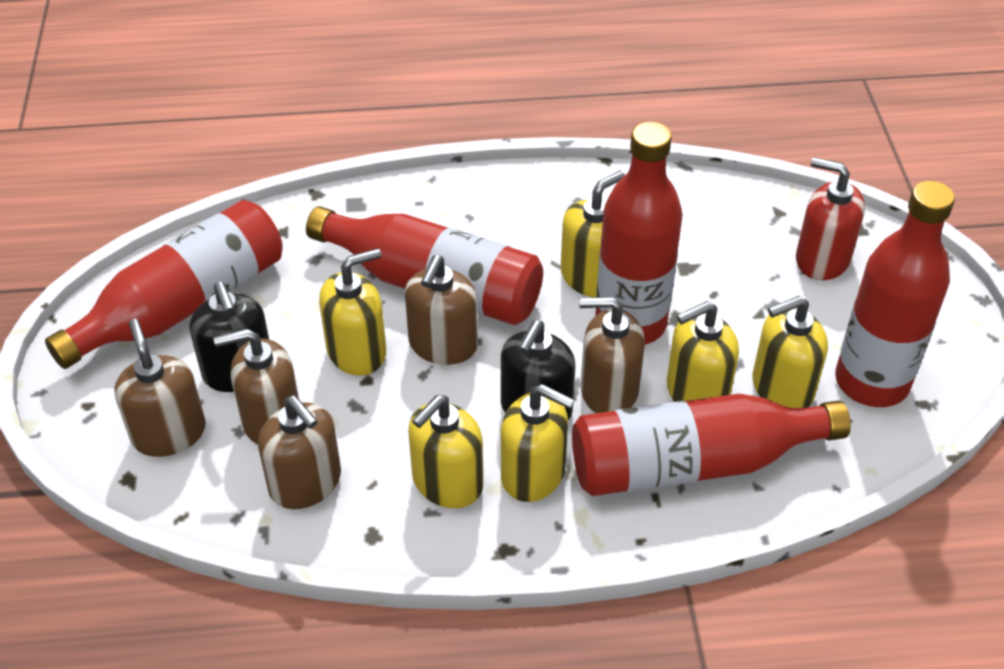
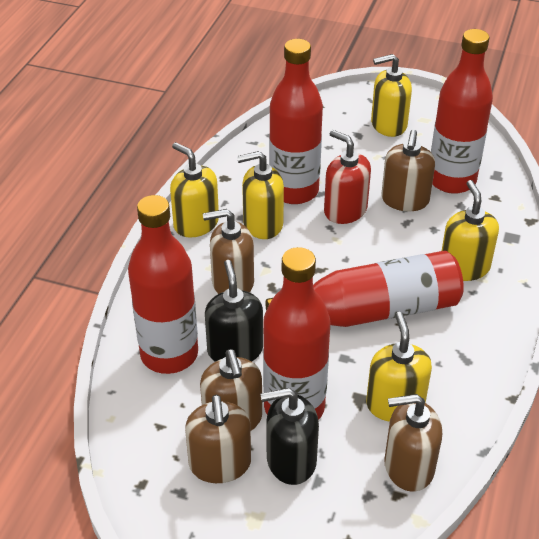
yellow soap dispenser: 6 -> 5

